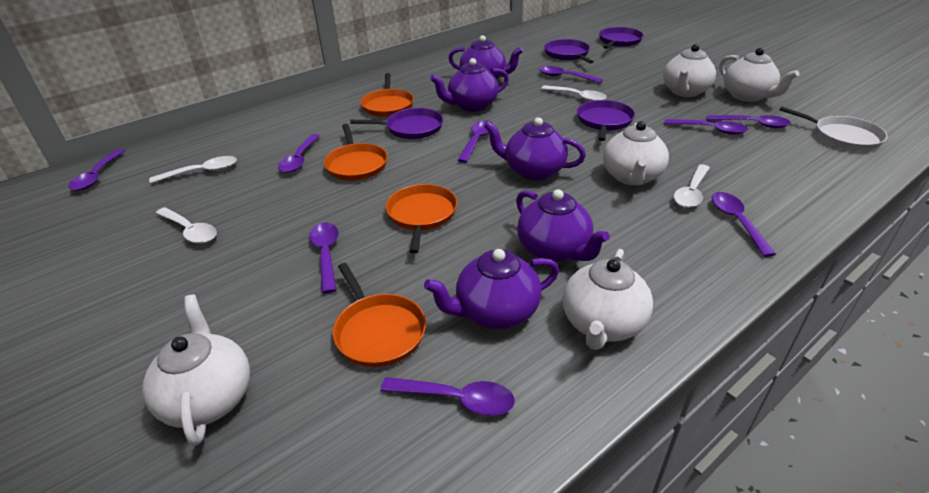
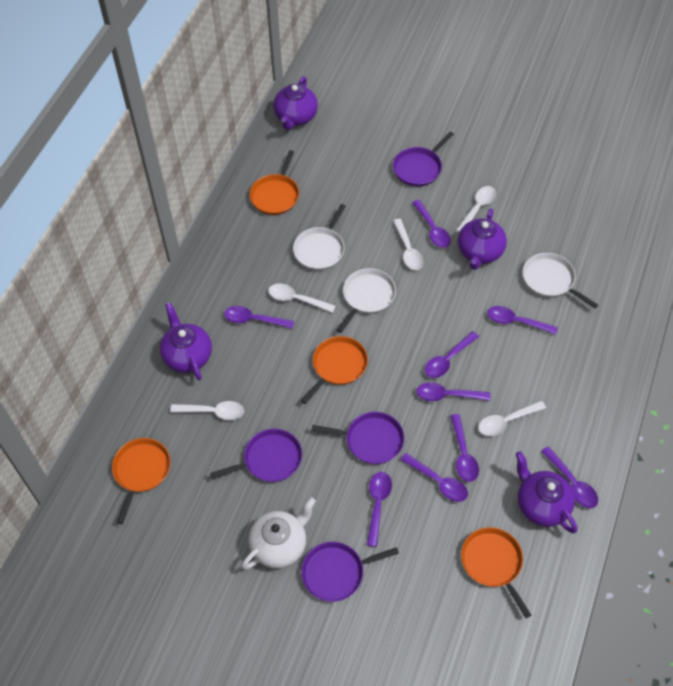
purple teapot: 5 -> 4
white pan: 1 -> 3
white spoon: 4 -> 5
white teapot: 5 -> 1

